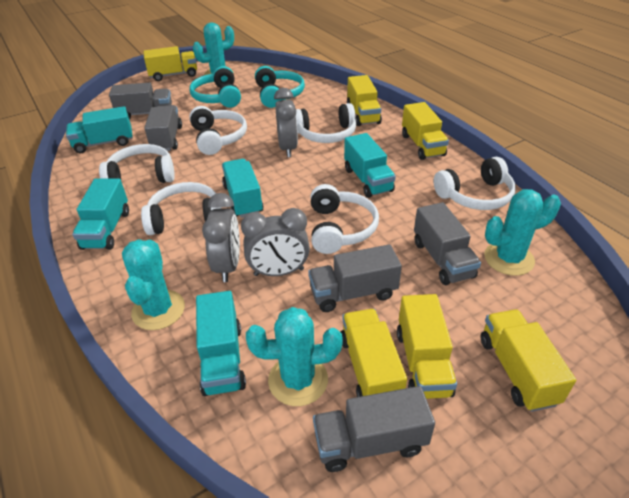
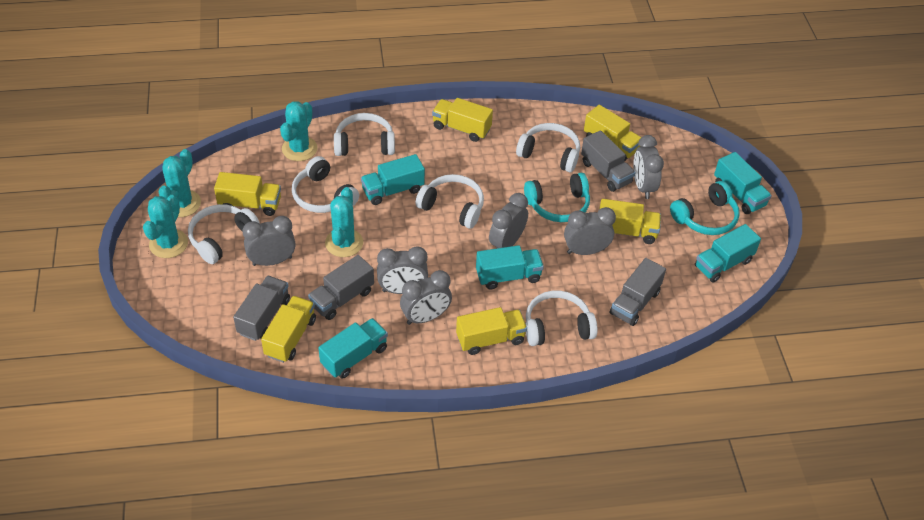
grey clock: 3 -> 6
grey truck: 5 -> 4

